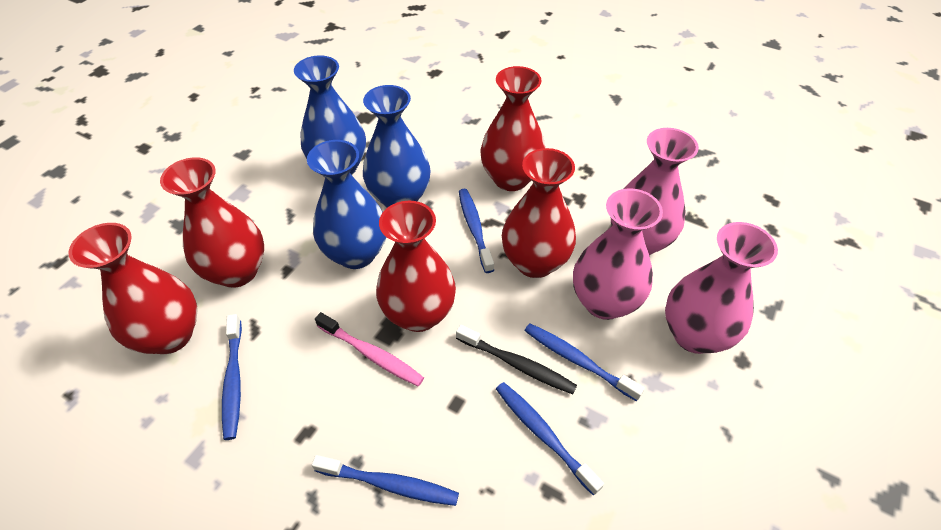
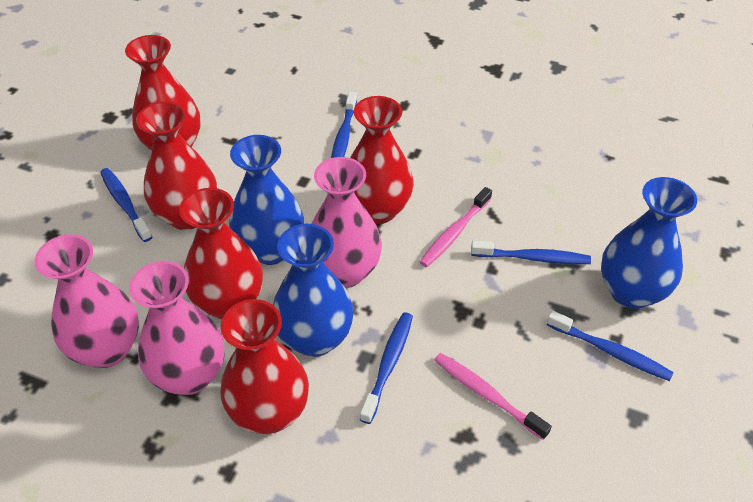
black toothbrush: 1 -> 0
pink toothbrush: 1 -> 2

